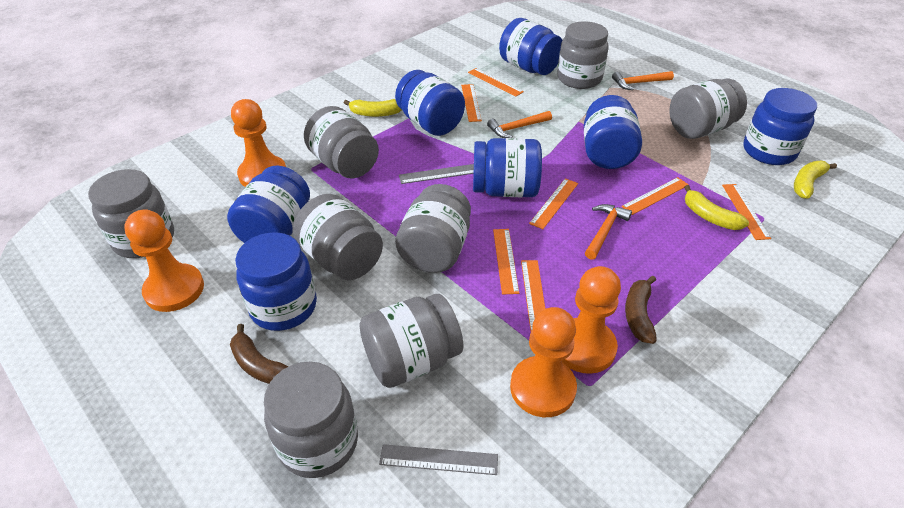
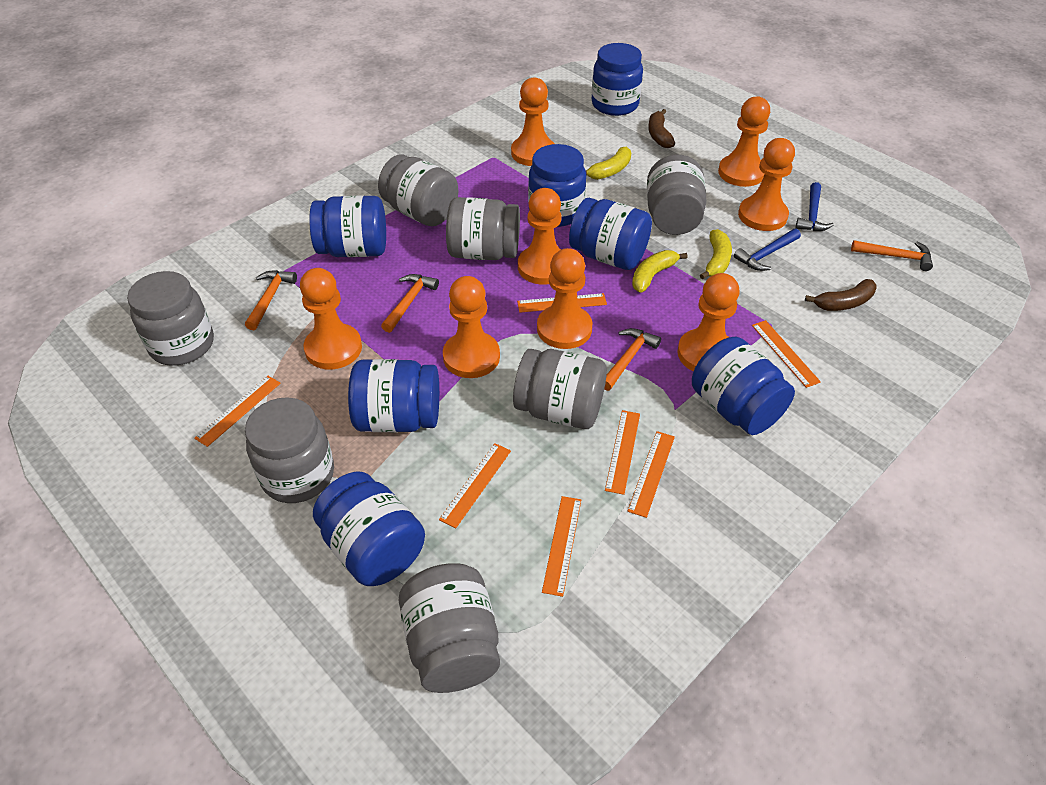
blue hammer: 0 -> 2
grey jar: 8 -> 7
grey ruler: 2 -> 0
orange hammer: 3 -> 4
orange pawn: 4 -> 8

